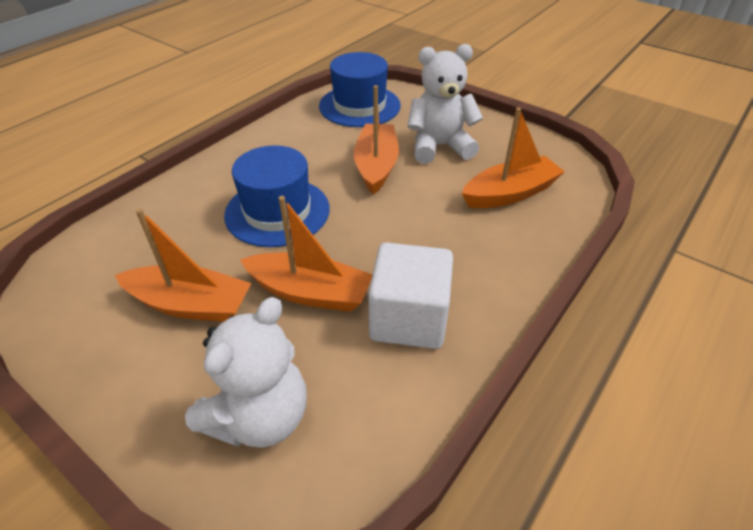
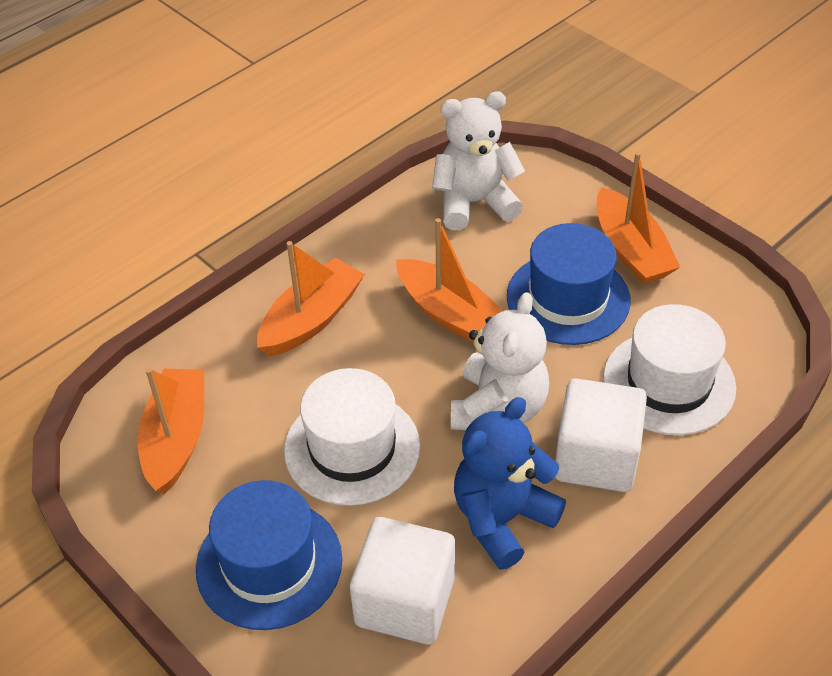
blue teddy bear: 0 -> 1
white cube: 1 -> 2
white hat: 0 -> 2

